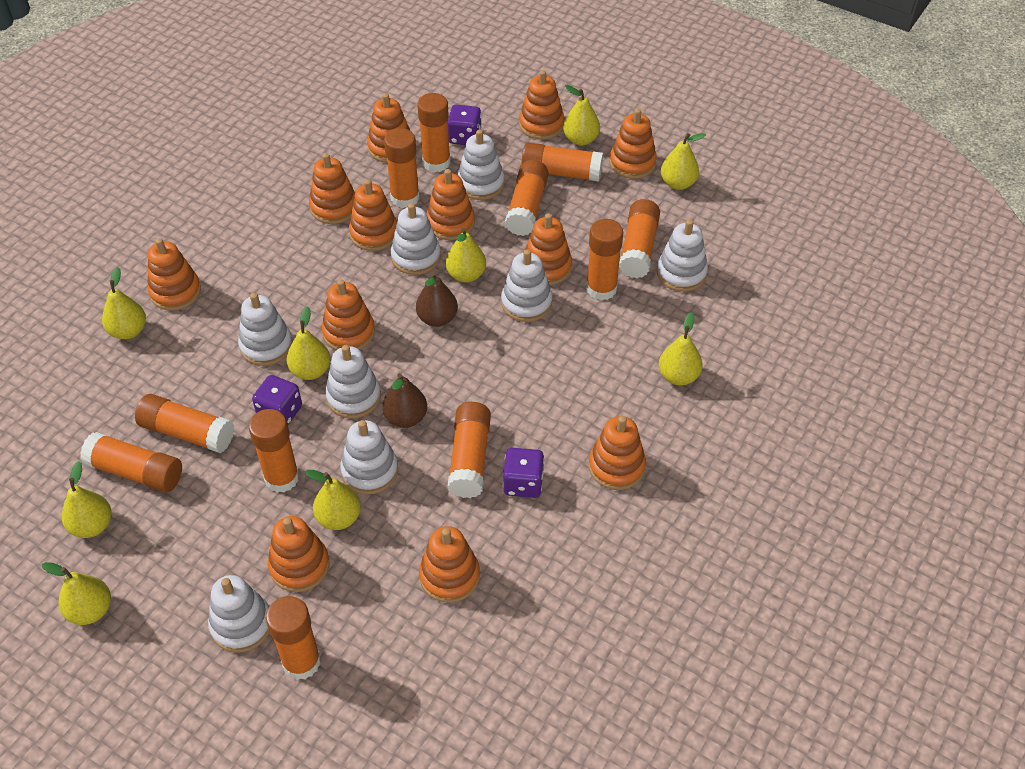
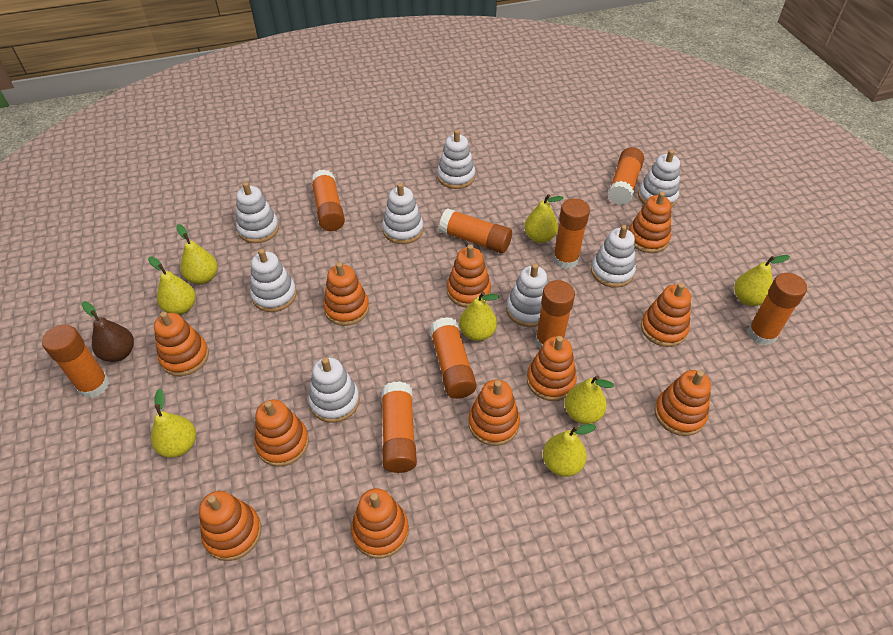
brown pear: 2 -> 1
orange glue stick: 11 -> 9
orange stacking toy: 12 -> 11
purple dice: 3 -> 0
yellow pear: 9 -> 8

